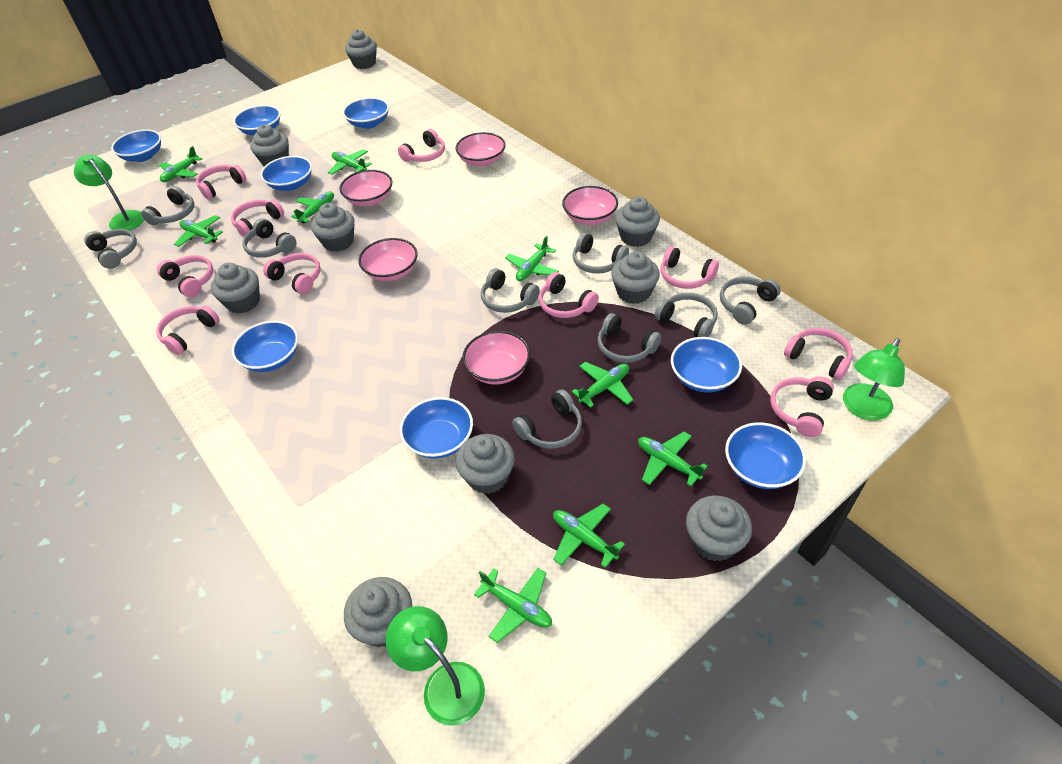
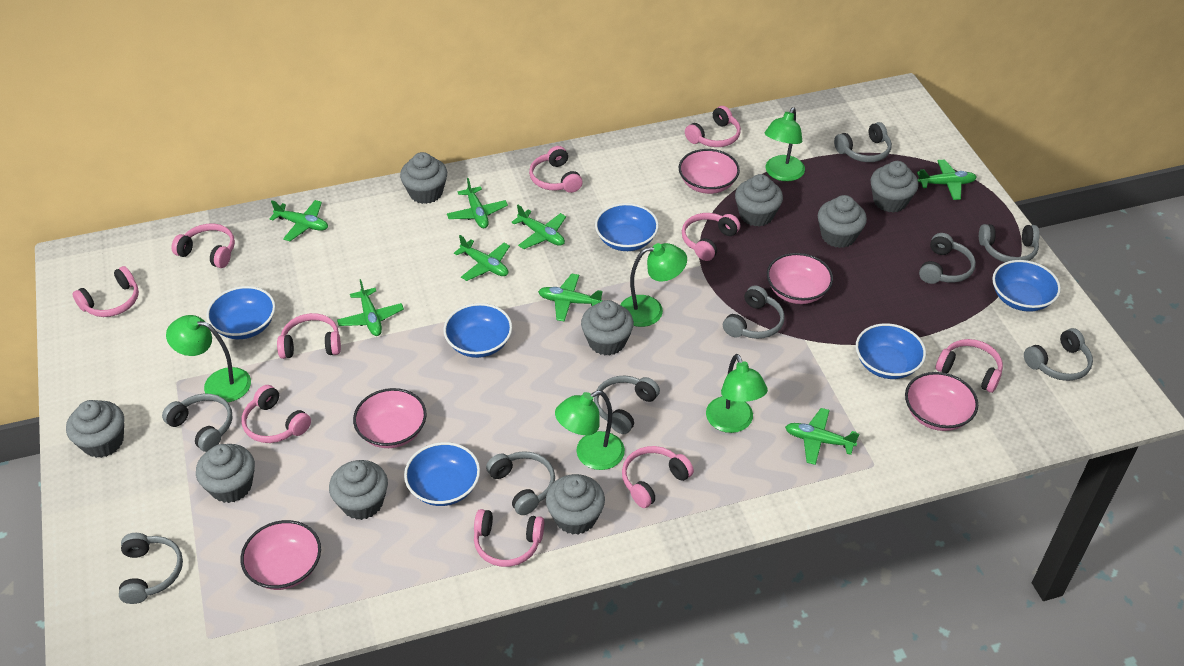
blue bowl: 8 -> 6
green lamp: 3 -> 5
green plane: 9 -> 8

